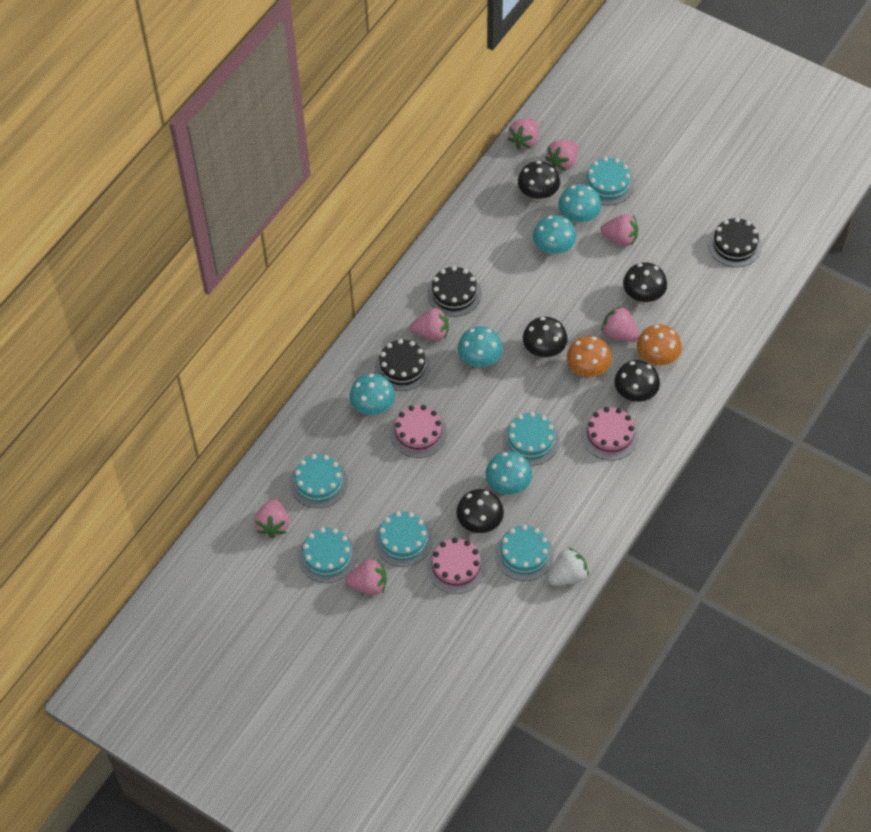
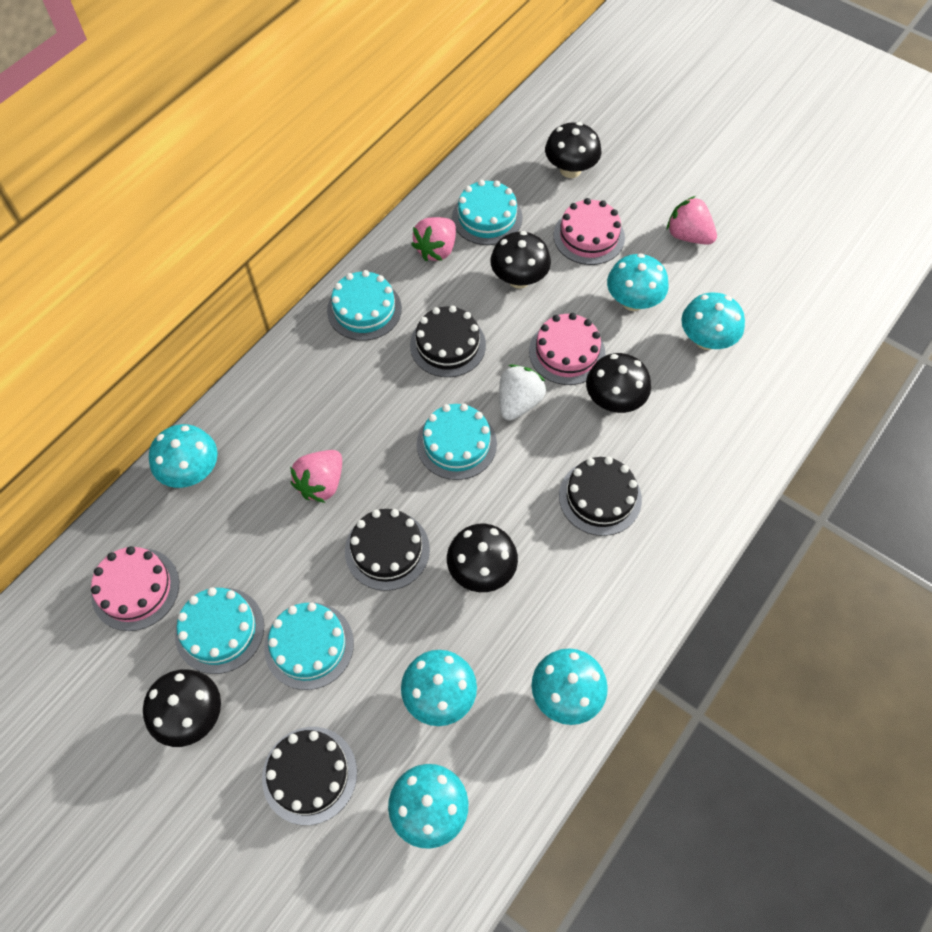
black cake: 3 -> 4
orange mushroom: 2 -> 0
pink strawberry: 7 -> 3
turquoise cake: 6 -> 5
turquoise mushroom: 5 -> 6

